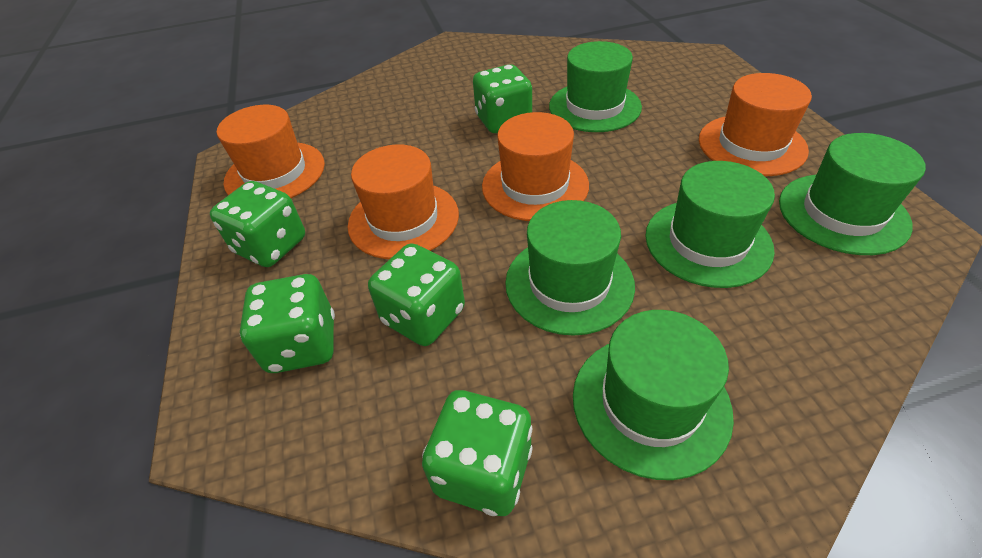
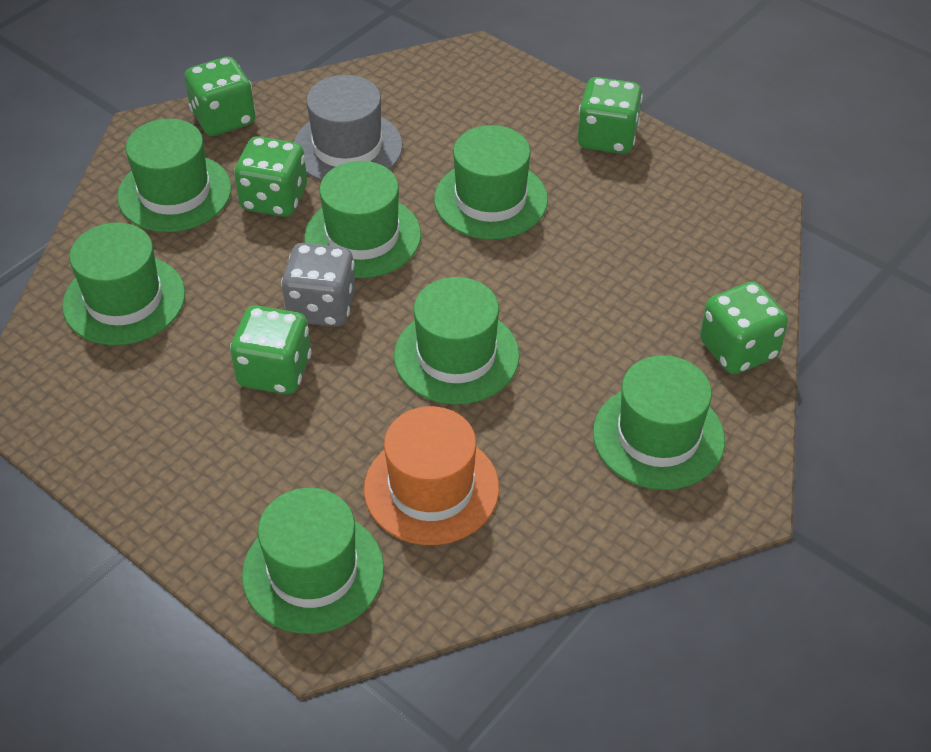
green hat: 5 -> 7
grey dice: 0 -> 1
grey hat: 0 -> 1
orange hat: 4 -> 1

